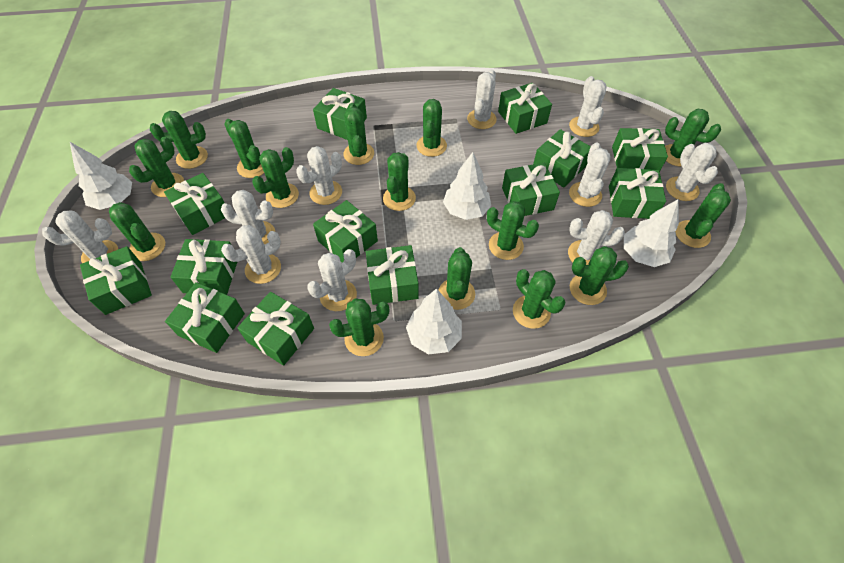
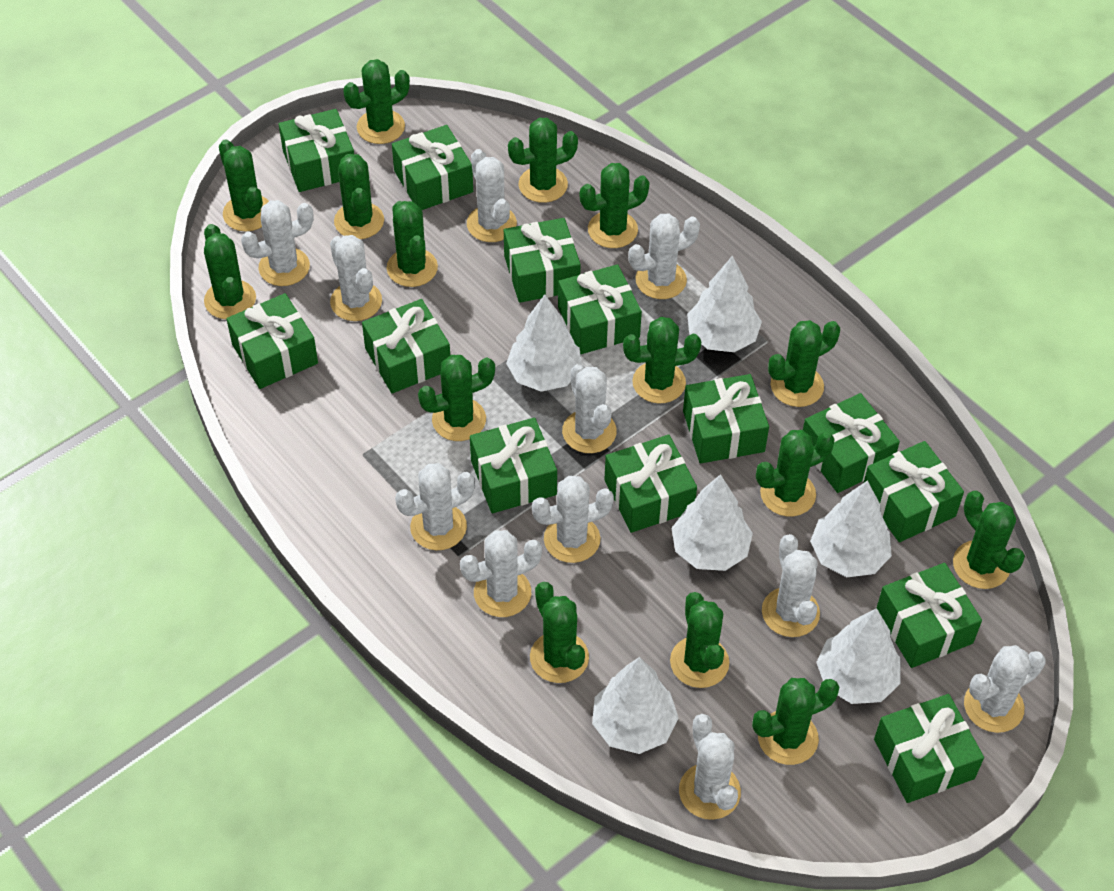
white cactus: 10 -> 11
white tree: 4 -> 6

